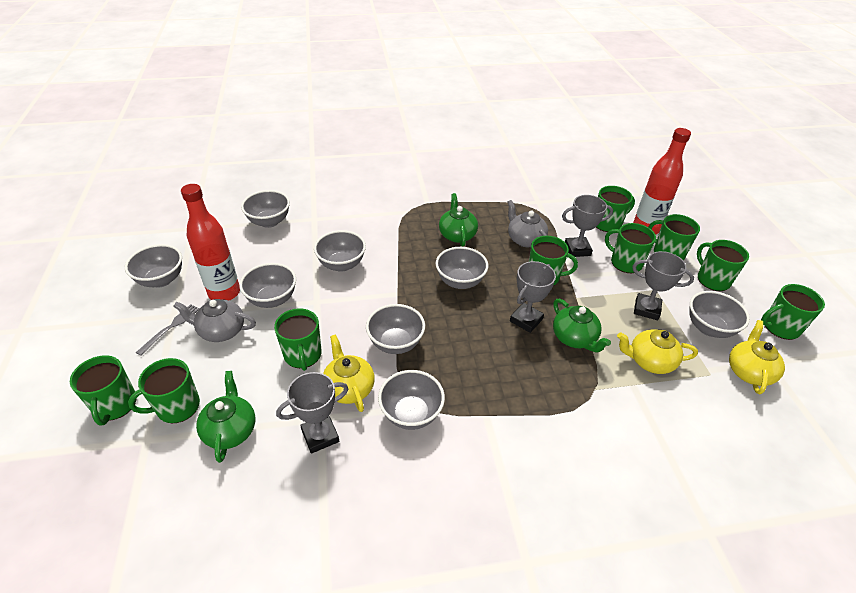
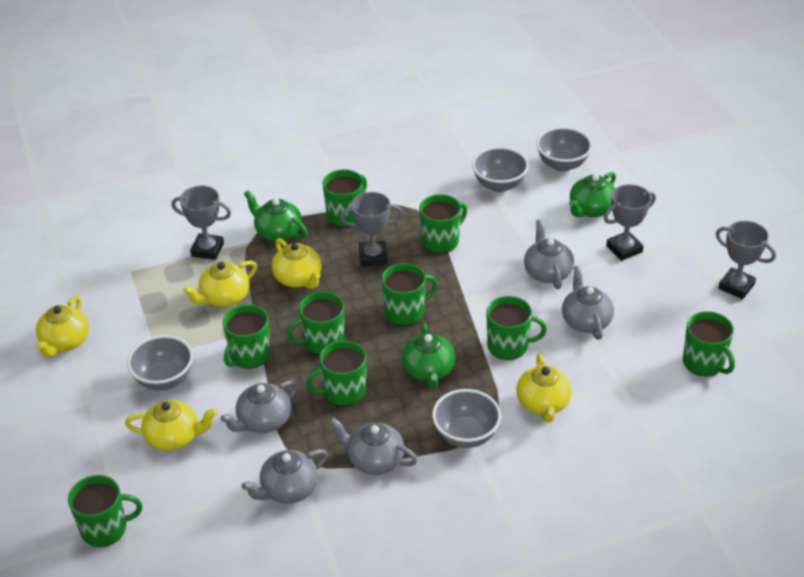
grey bowl: 8 -> 4
grey fork: 1 -> 0
grey teapot: 2 -> 5
red bottle: 2 -> 0
yellow teapot: 3 -> 5

